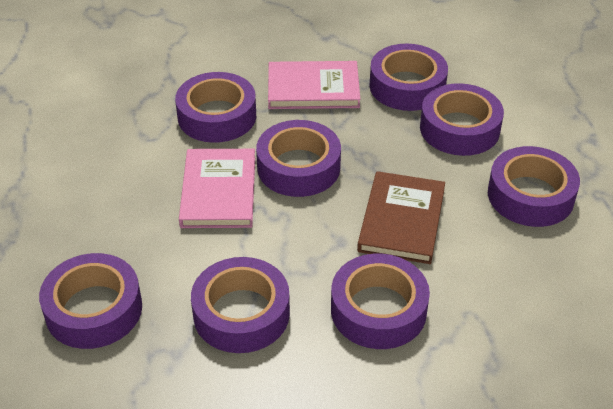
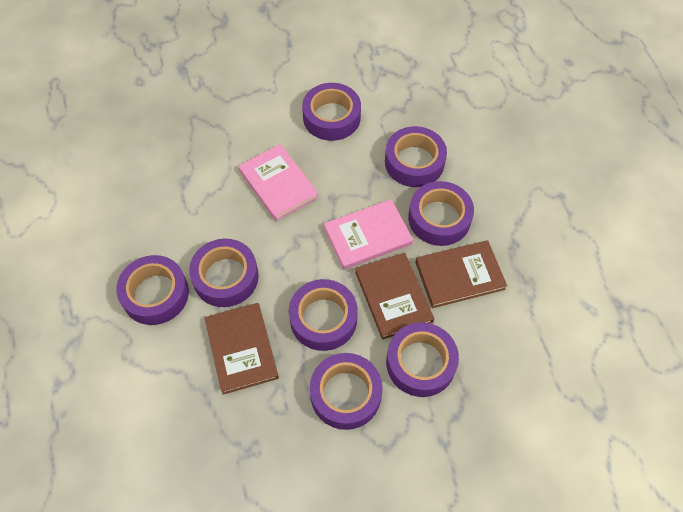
brown book: 1 -> 3

